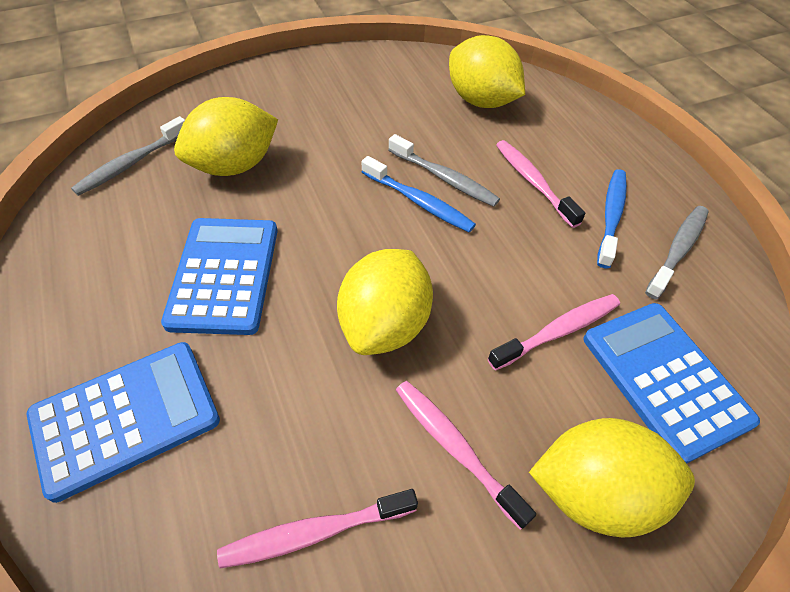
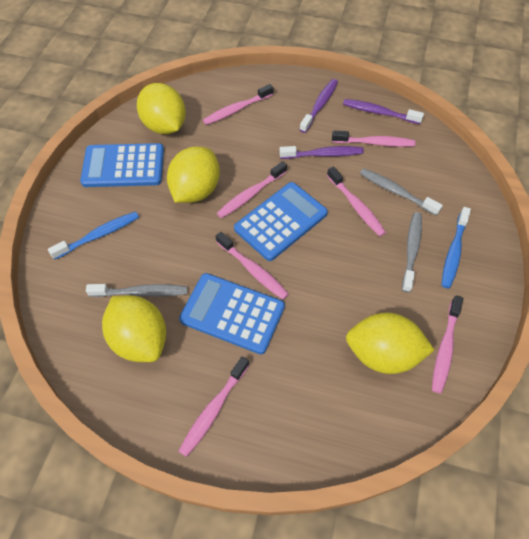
pink toothbrush: 4 -> 7
purple toothbrush: 0 -> 3

